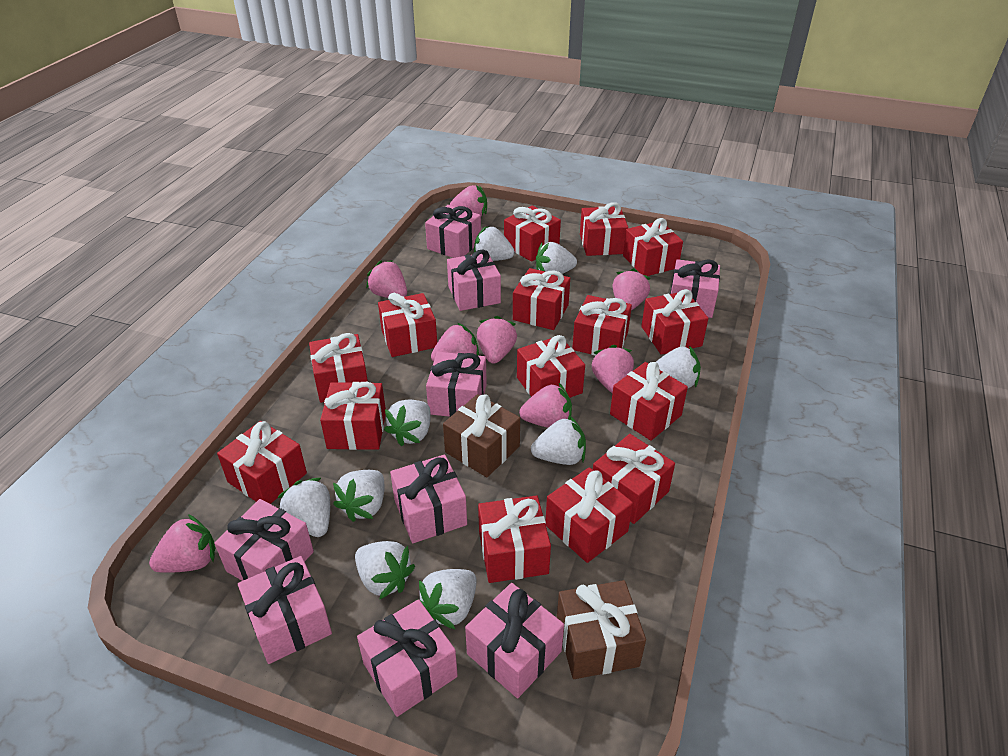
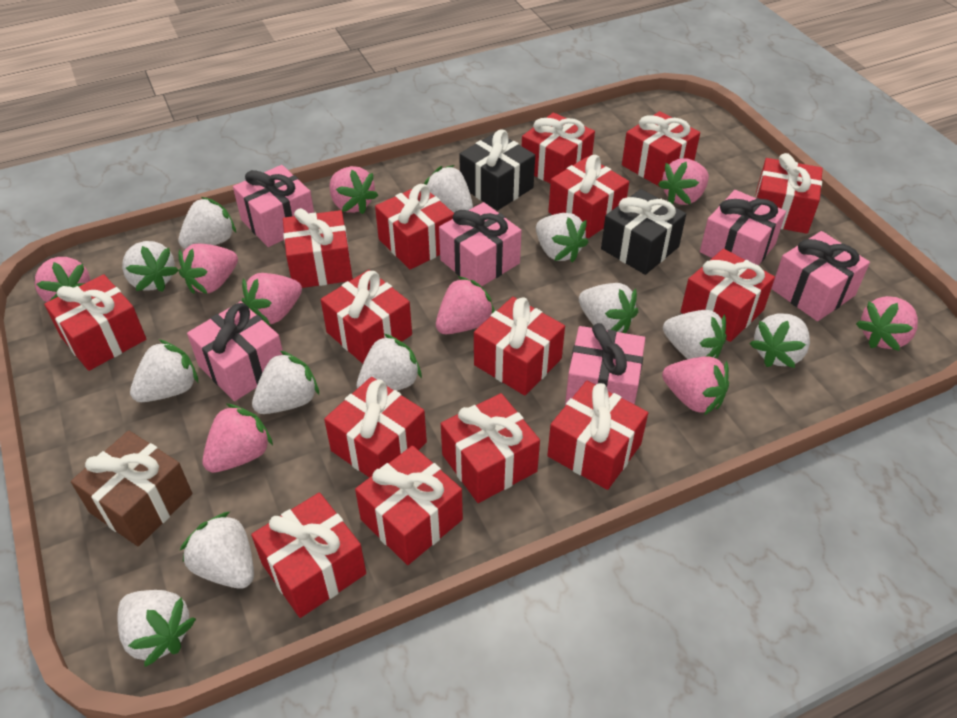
black gift: 0 -> 2
brown gift: 2 -> 1
pink gift: 9 -> 6
pink strawberry: 8 -> 9
white strawberry: 9 -> 12

